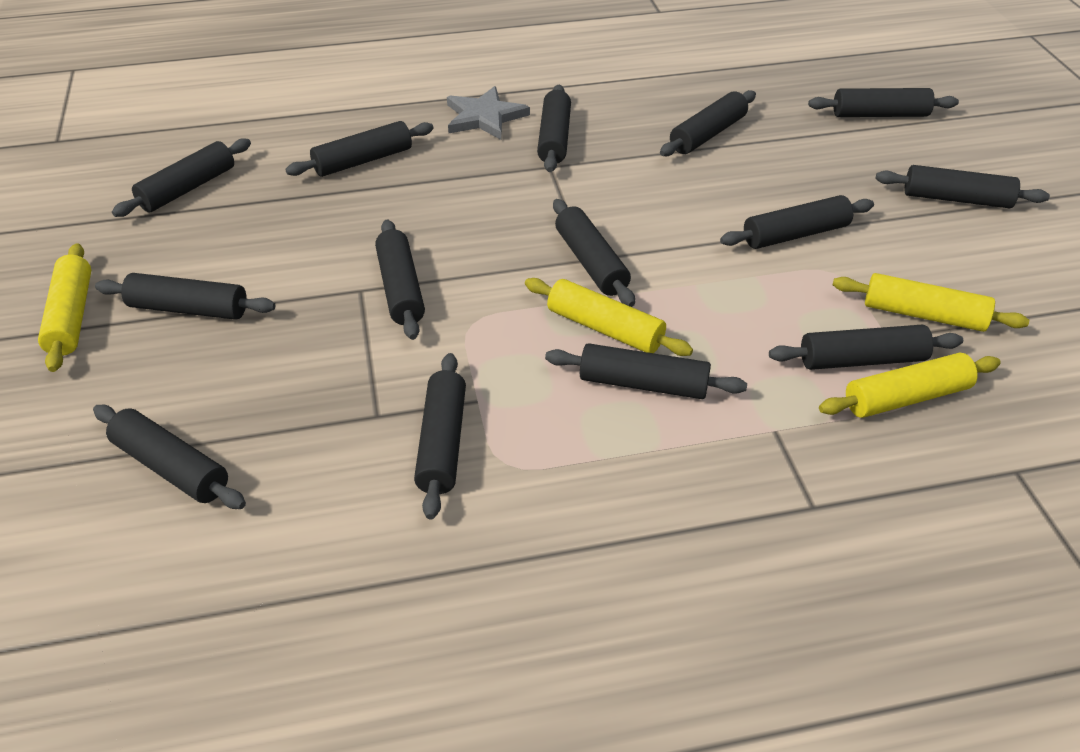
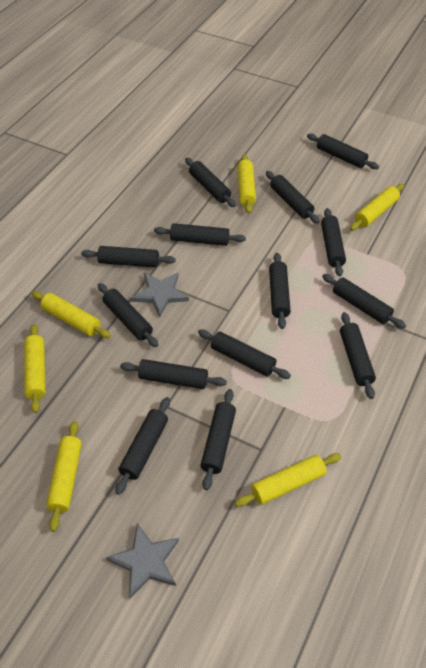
grey star: 1 -> 2
yellow rolling pin: 4 -> 6

